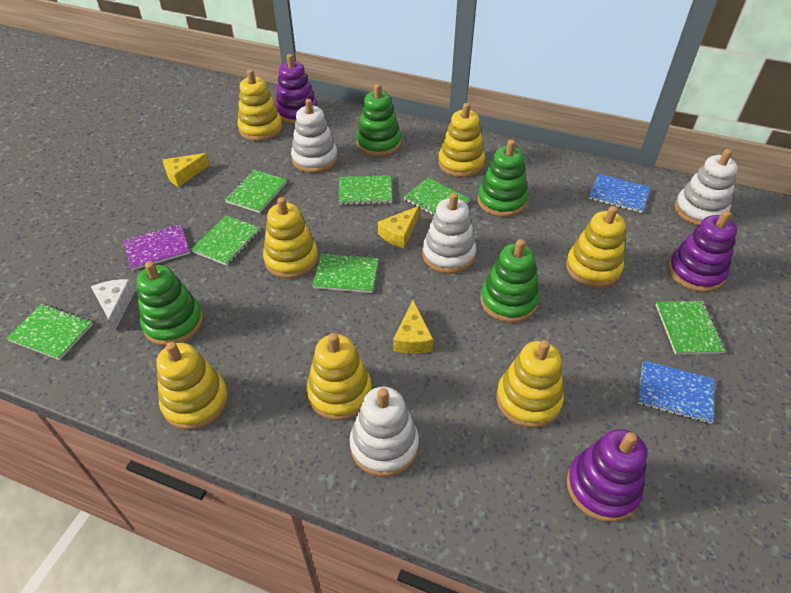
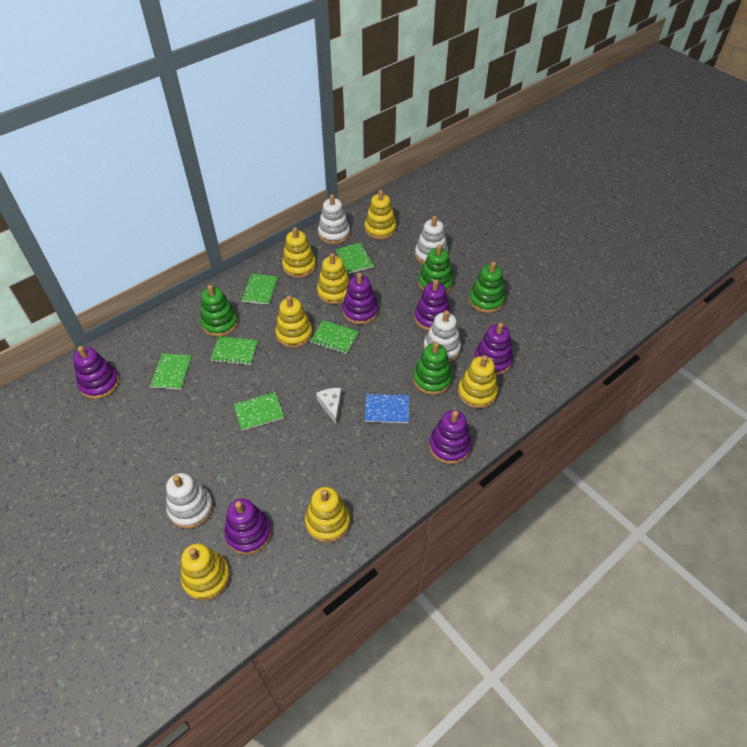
blue notebook: 2 -> 1
green notebook: 7 -> 6
purple notebook: 1 -> 0
purple stacking toy: 3 -> 6
yellow cheese: 3 -> 0

